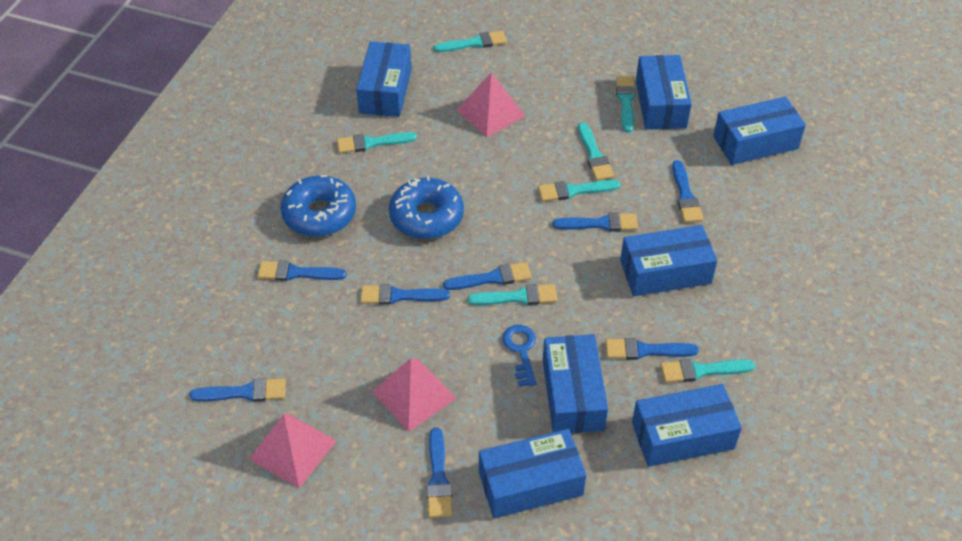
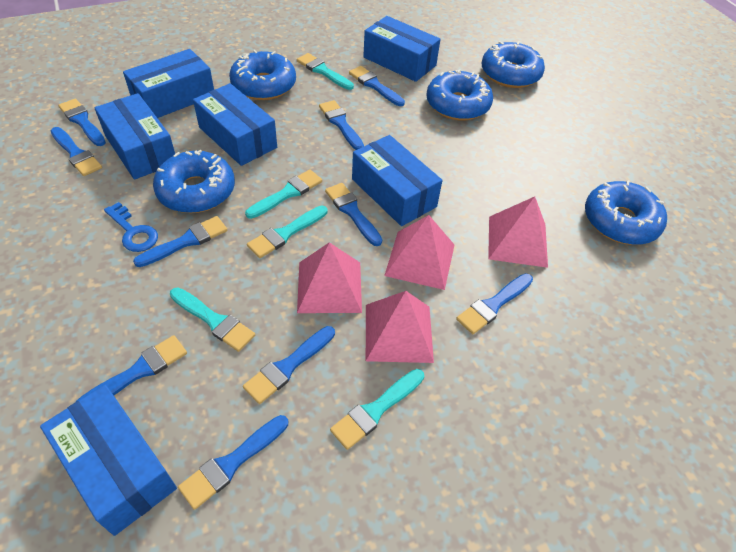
blue box: 7 -> 6
blue brush: 8 -> 10
blue donut: 2 -> 5
pink pyramid: 3 -> 4
turquoise brush: 7 -> 5

